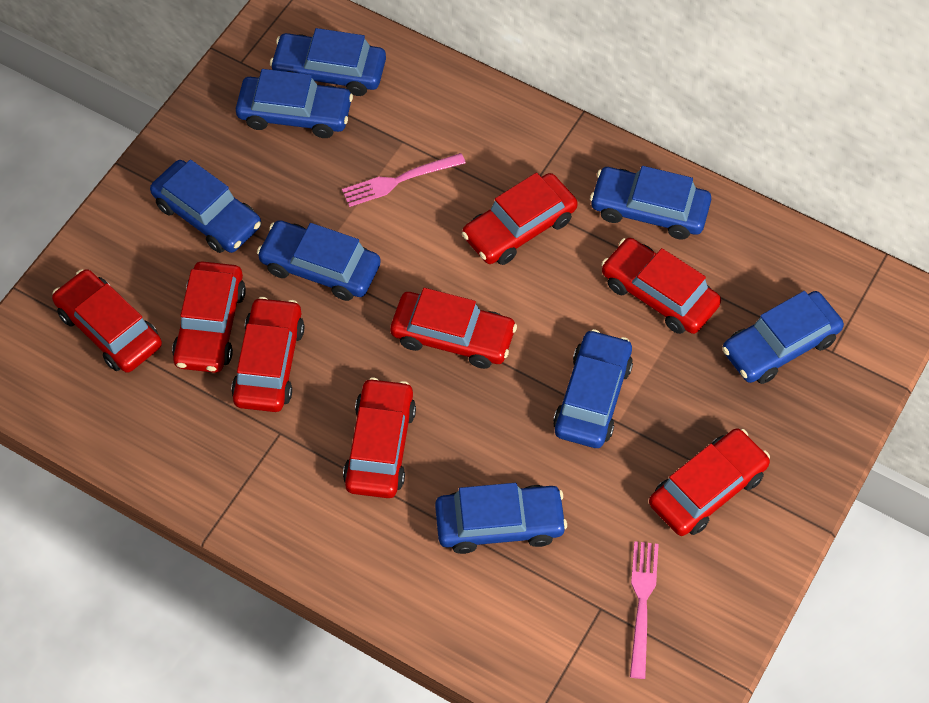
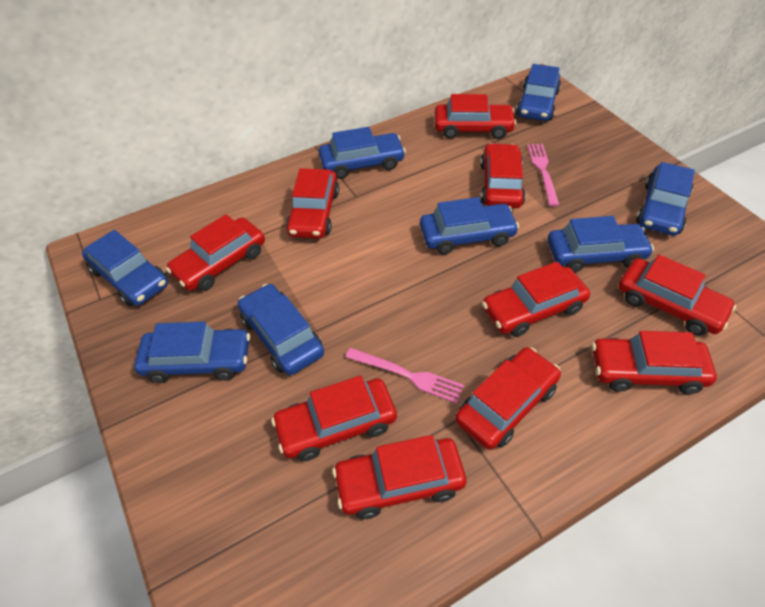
red car: 8 -> 10

